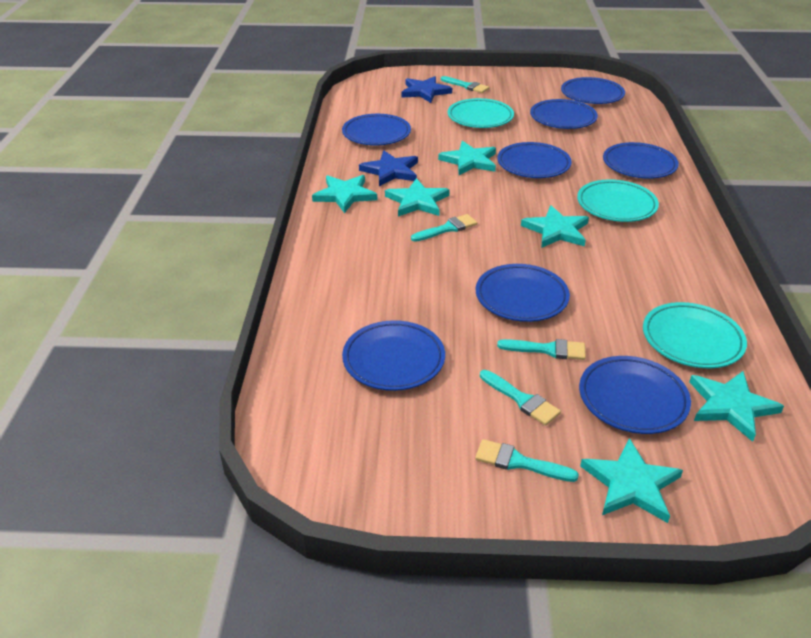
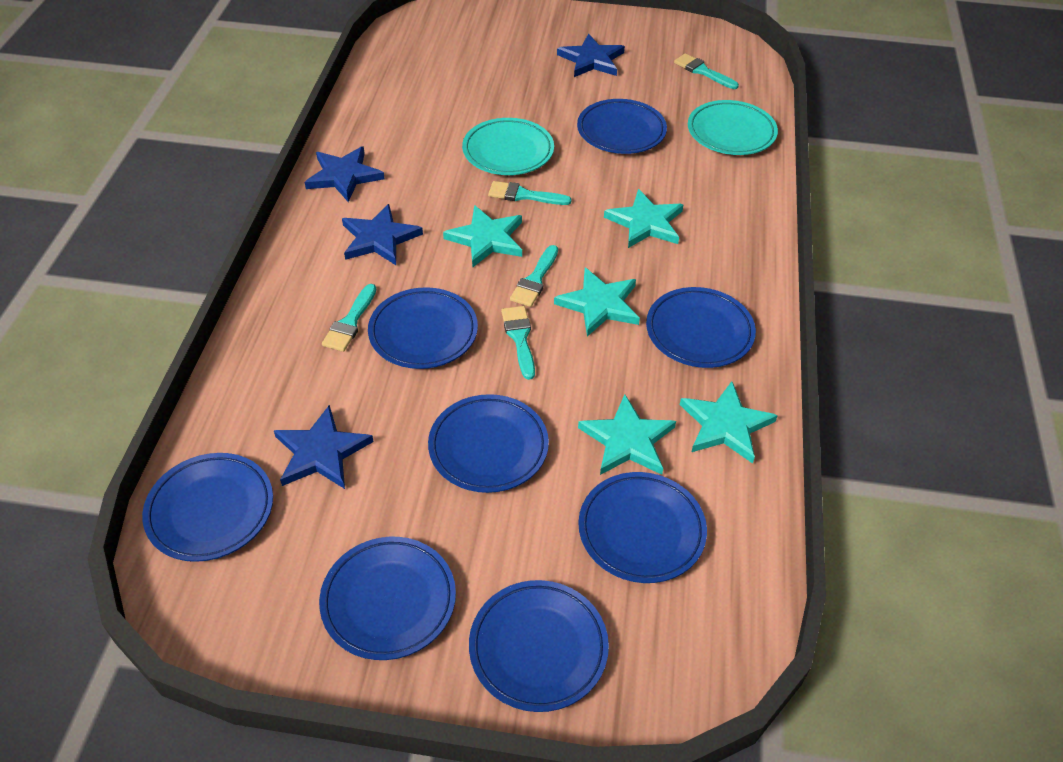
blue star: 2 -> 4
turquoise plate: 3 -> 2
turquoise star: 6 -> 5

